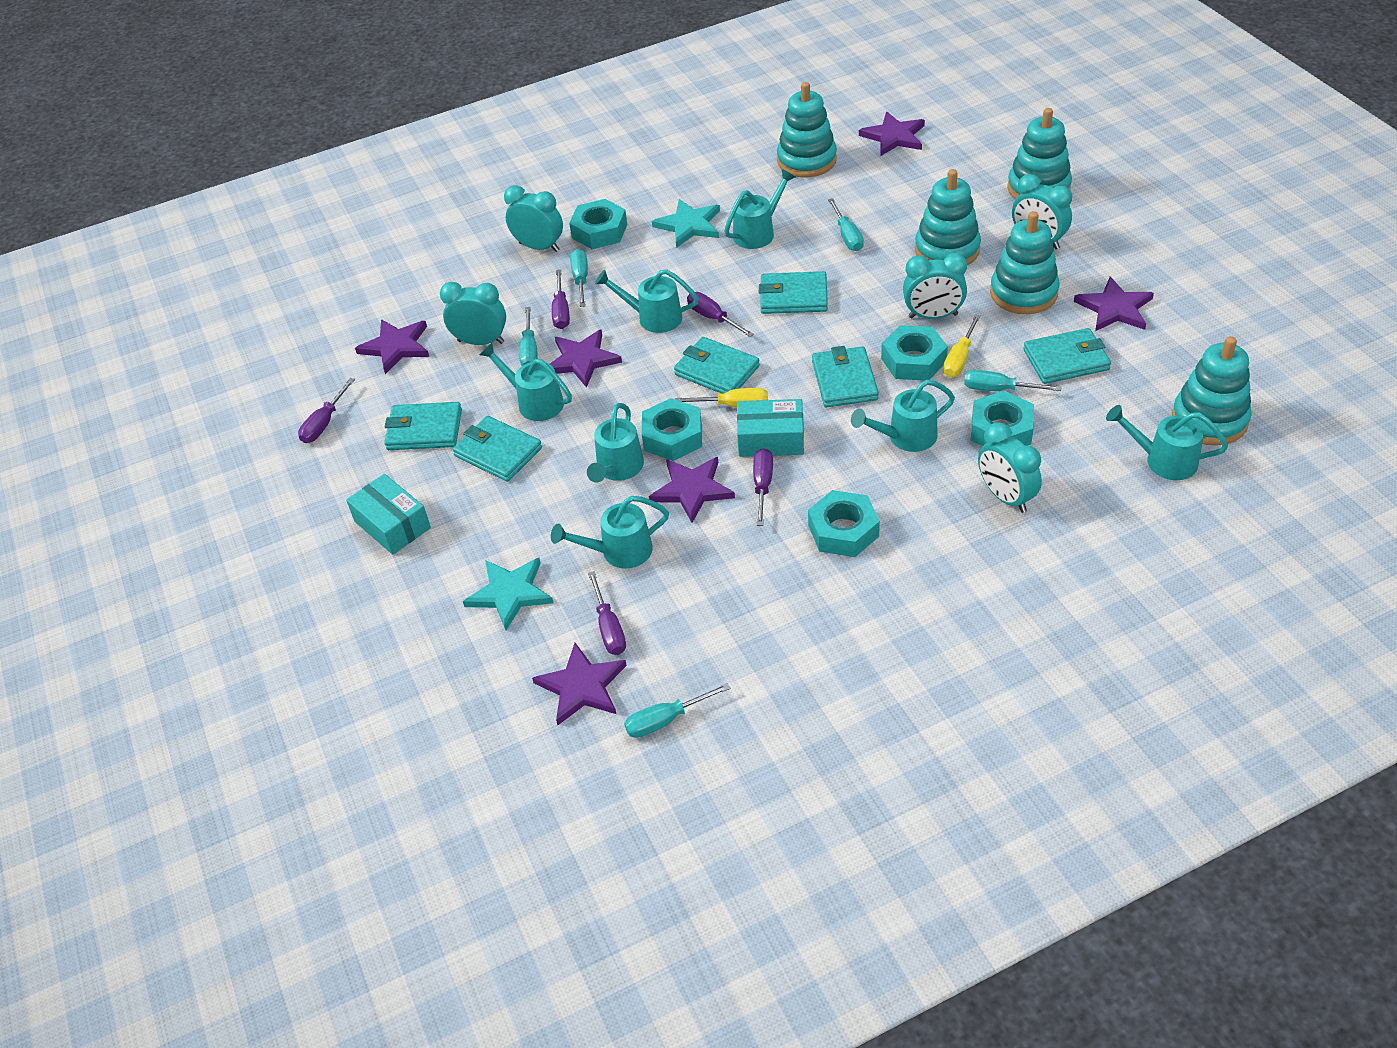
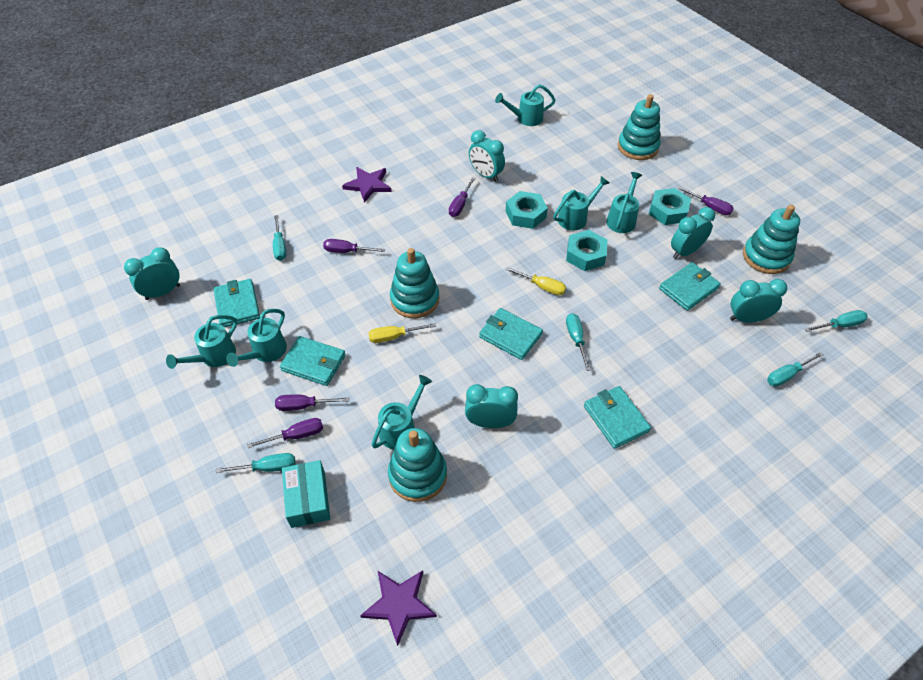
purple star: 6 -> 2
turquoise box: 2 -> 1
turquoise nut: 5 -> 3
turquoise stacking toy: 5 -> 4
turquoise star: 2 -> 0
turquoise wallet: 6 -> 5
turquoise watering can: 7 -> 6

